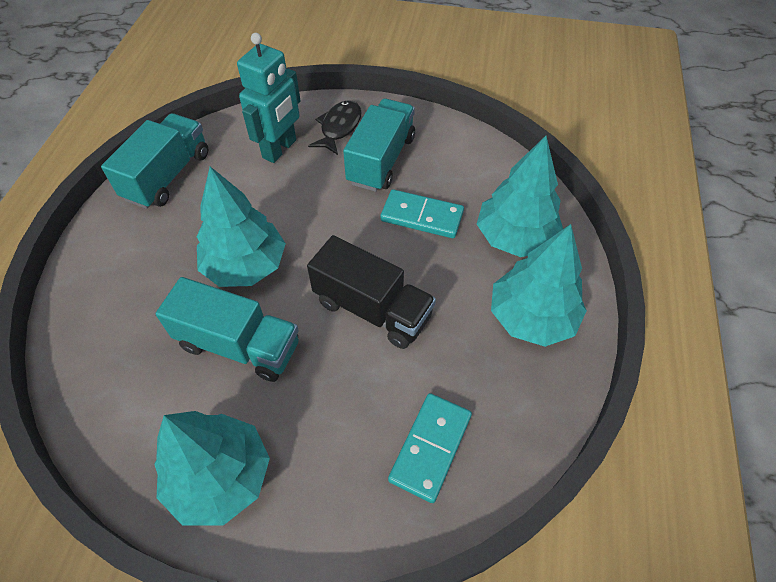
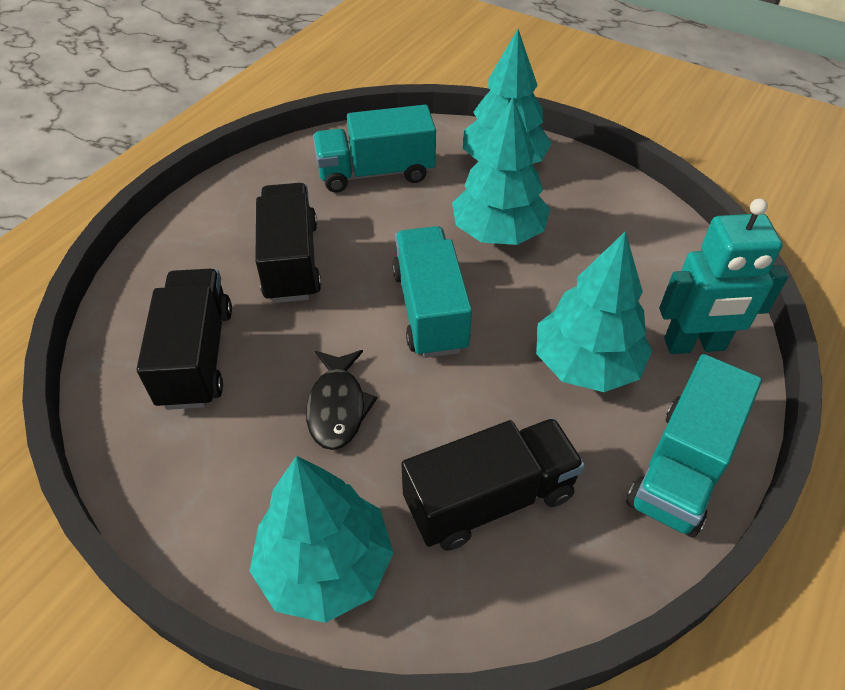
black truck: 1 -> 3
turquoise domino: 2 -> 0

